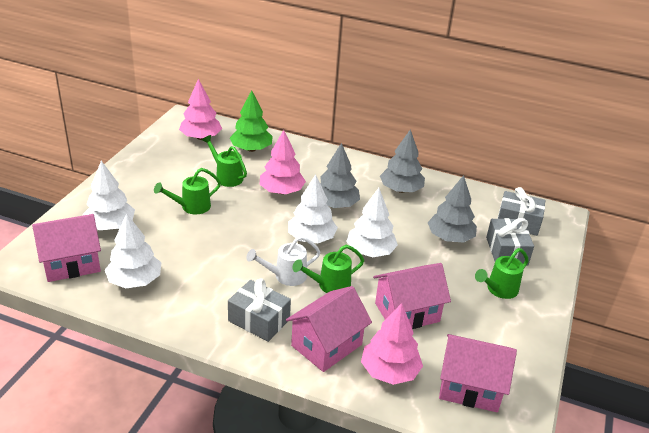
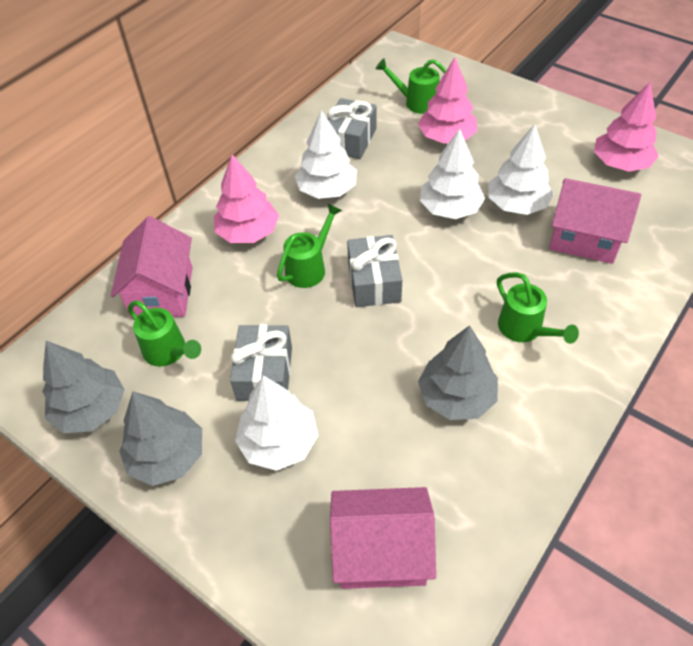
green tree: 1 -> 0
pink house: 4 -> 3
white watering can: 1 -> 0

